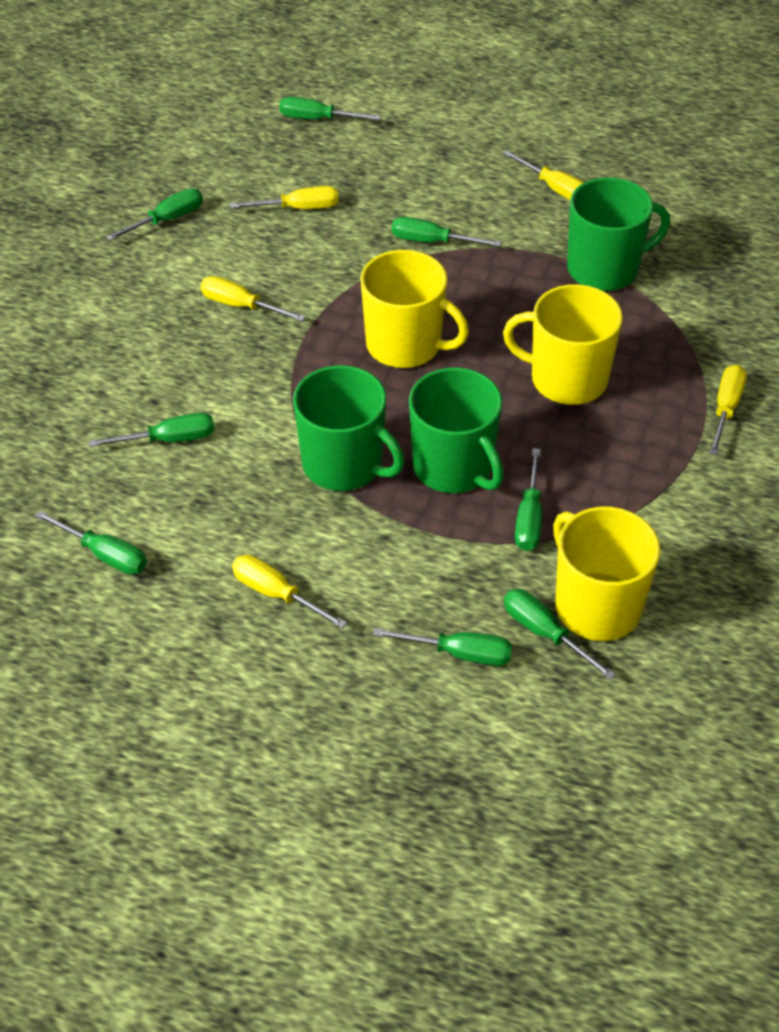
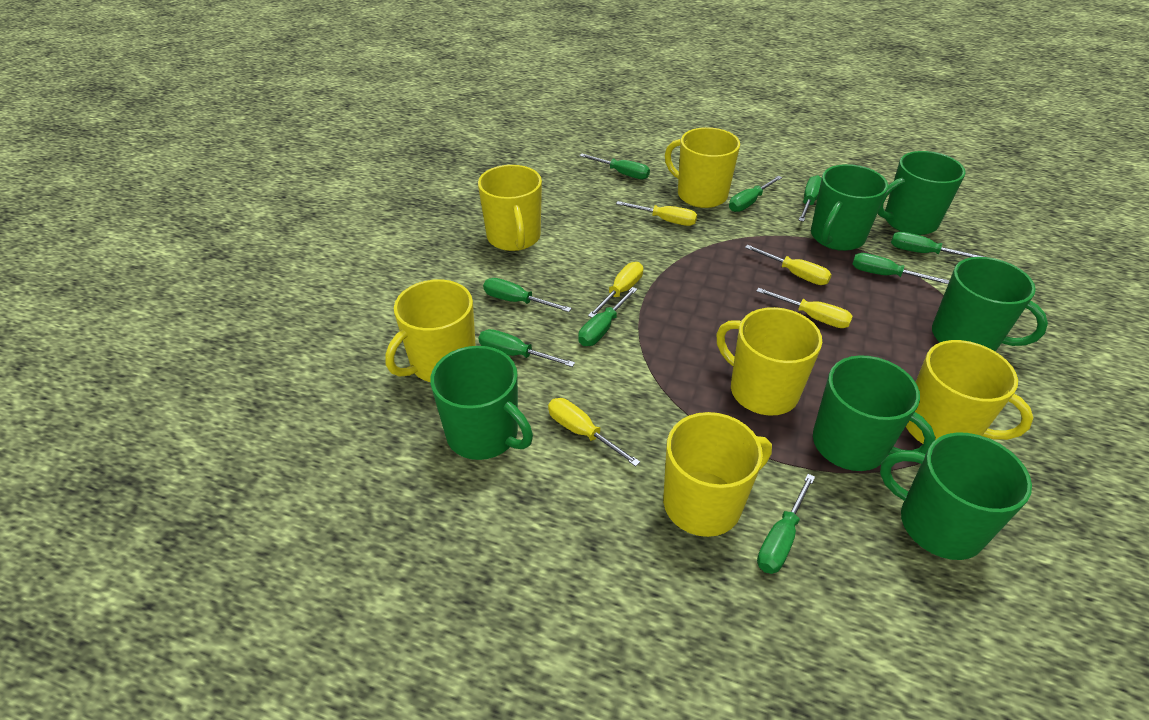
green mug: 3 -> 6
green screwdriver: 8 -> 9
yellow mug: 3 -> 6

